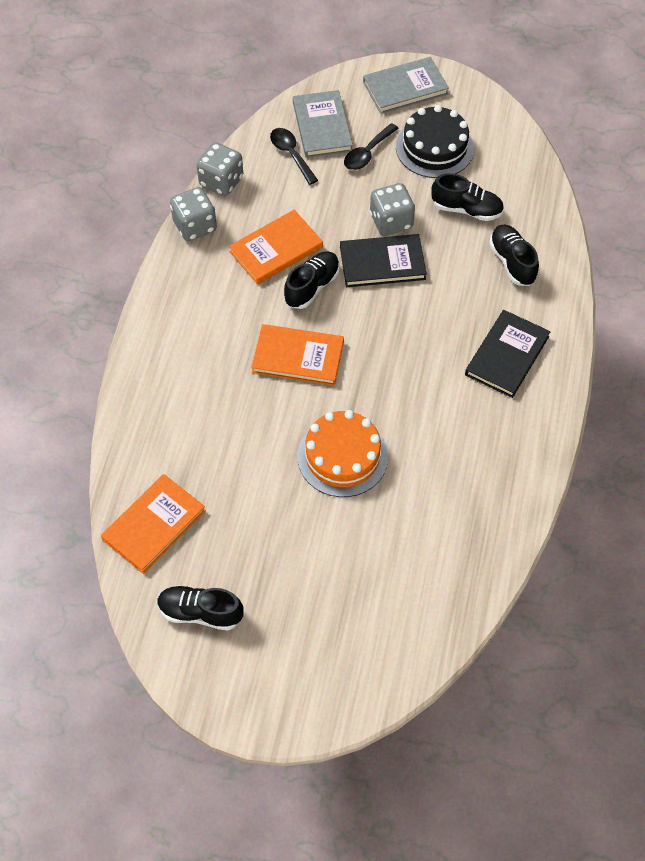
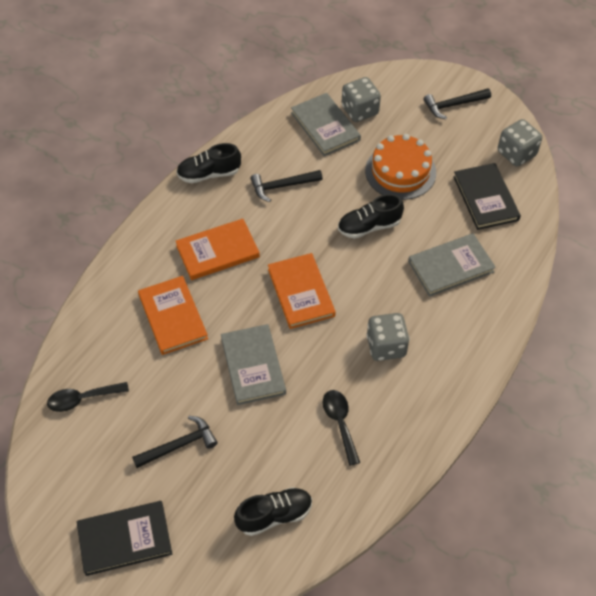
black cake: 1 -> 0
black hammer: 0 -> 3
black shoe: 4 -> 3
grey book: 2 -> 3

